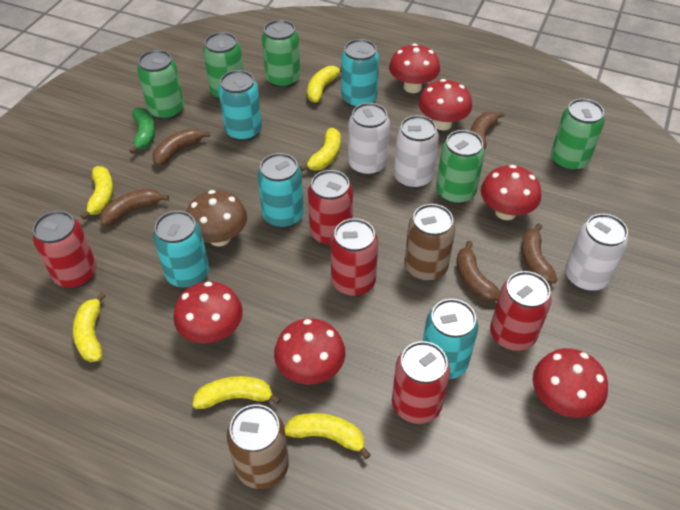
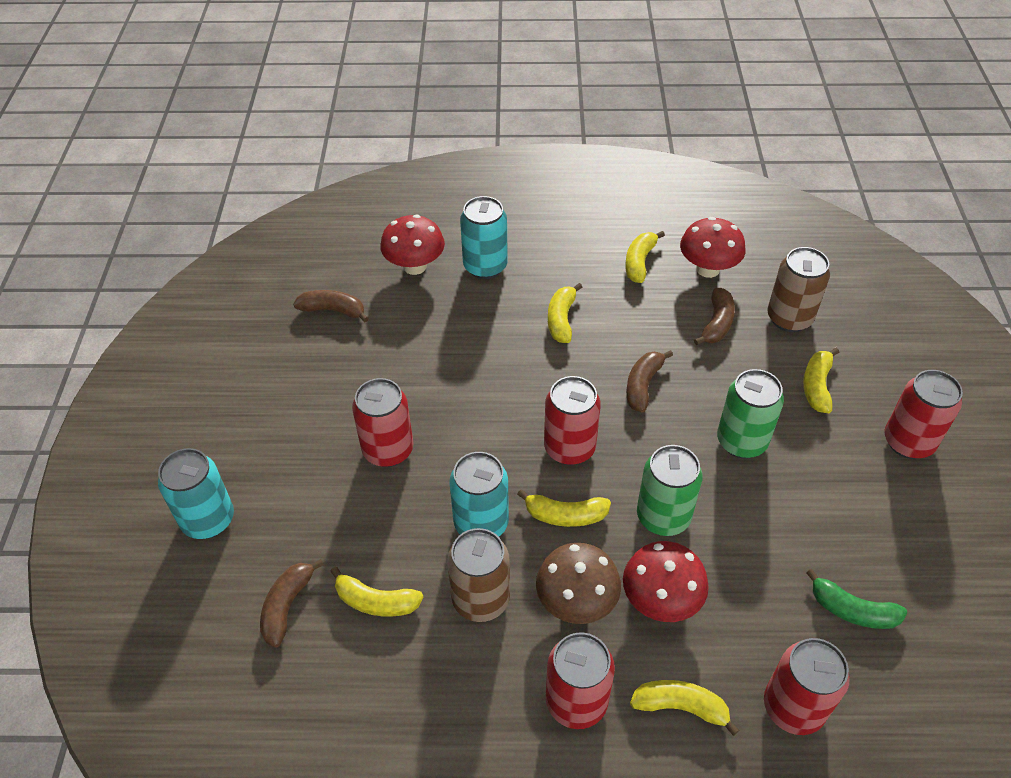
brown banana: 5 -> 4
green can: 5 -> 2
red mushroom: 6 -> 3
turquoise can: 5 -> 3
white can: 3 -> 0

